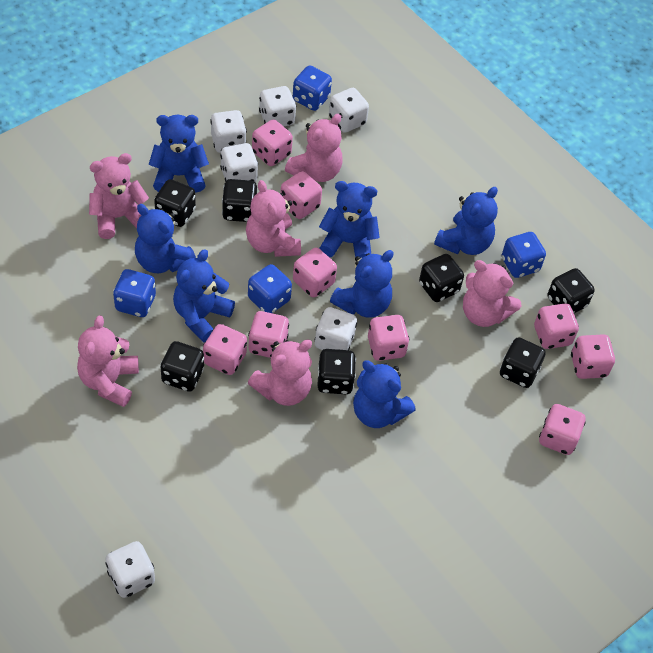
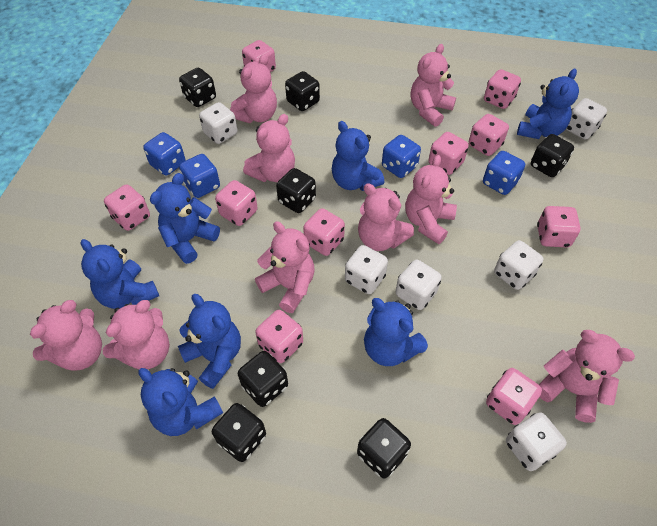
pink dice: 9 -> 10
pink teddy bear: 6 -> 9

